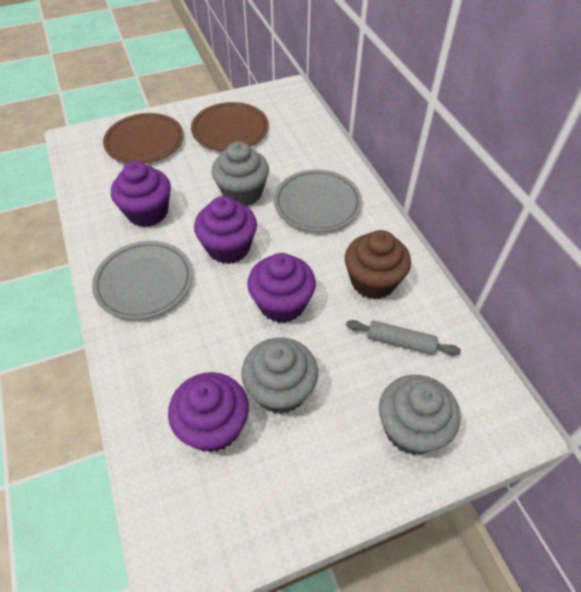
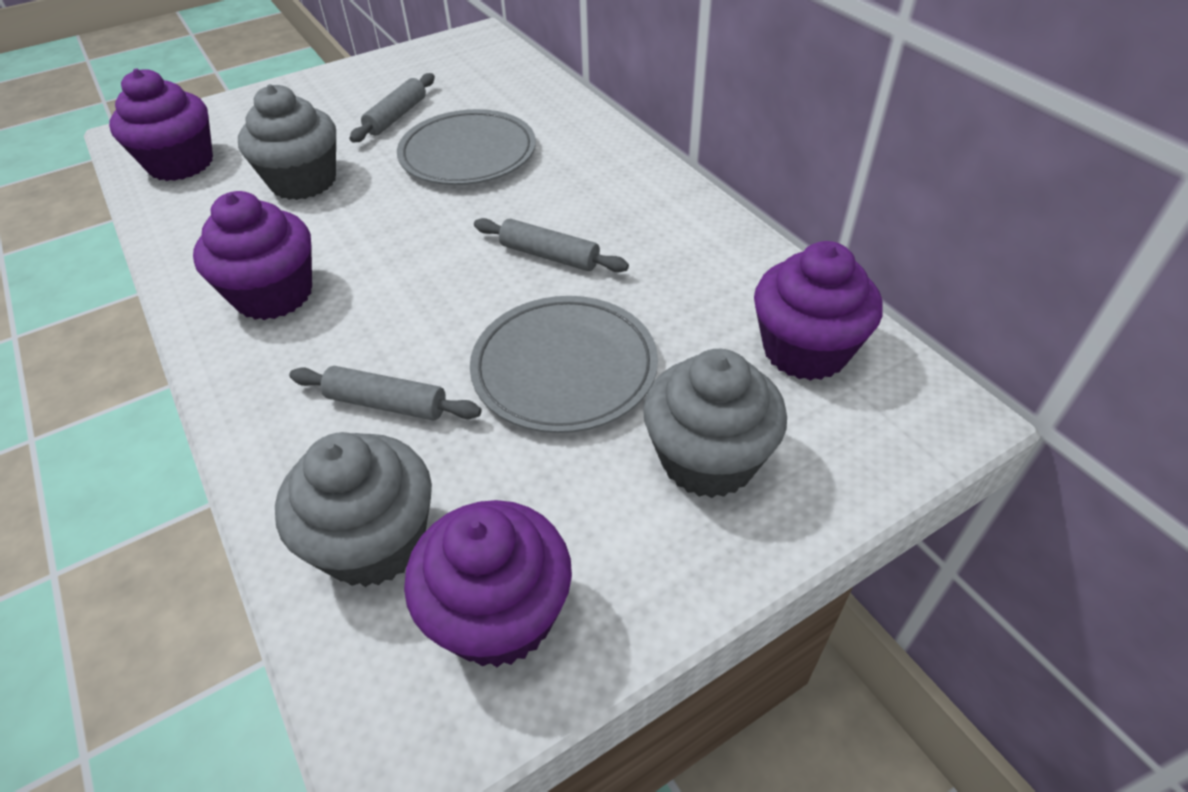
brown cupcake: 1 -> 0
brown plate: 2 -> 0
grey rolling pin: 1 -> 3

